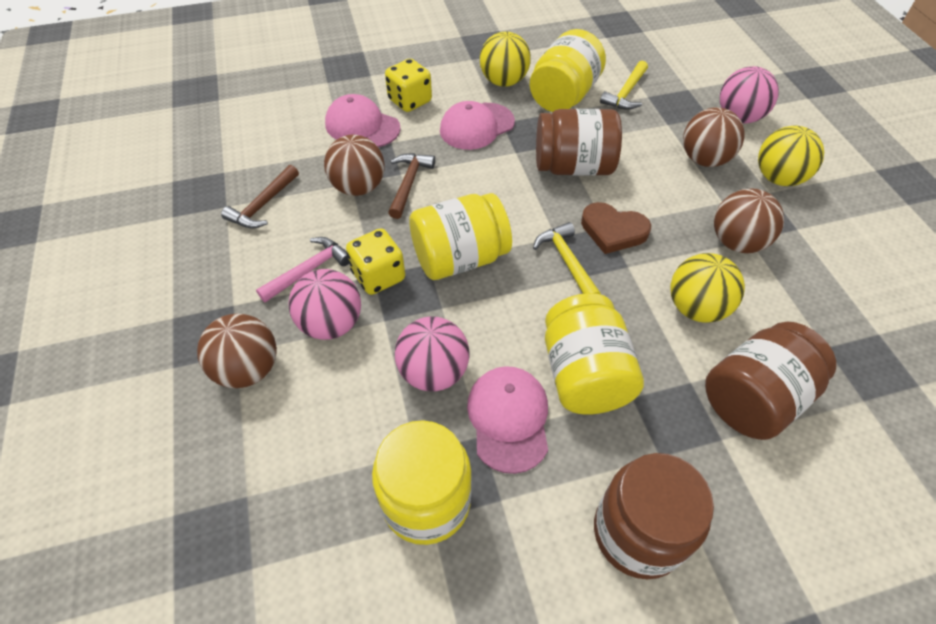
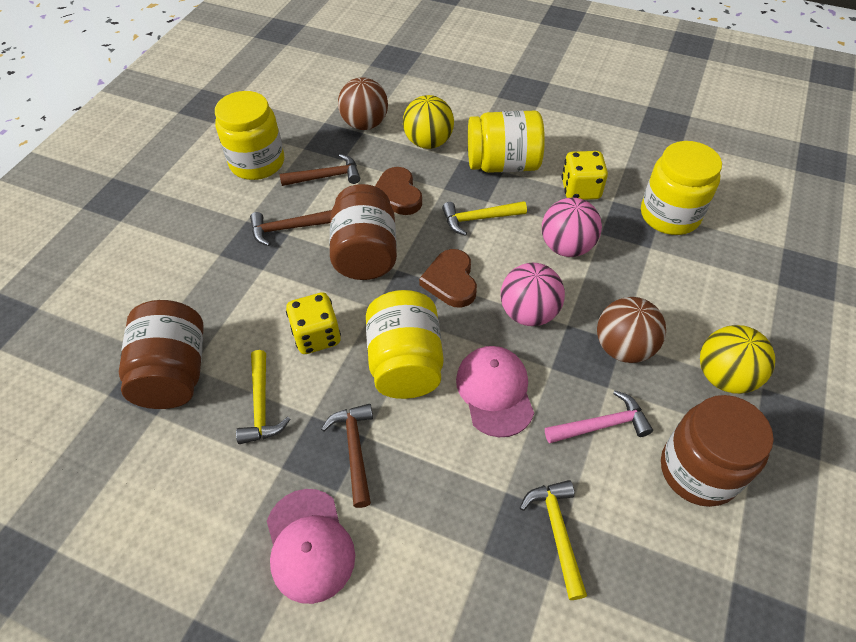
brown ball: 4 -> 2
brown hammer: 2 -> 3
brown heart: 1 -> 2
pink ball: 3 -> 2
pink cap: 3 -> 2
yellow ball: 3 -> 2
yellow hammer: 2 -> 3

